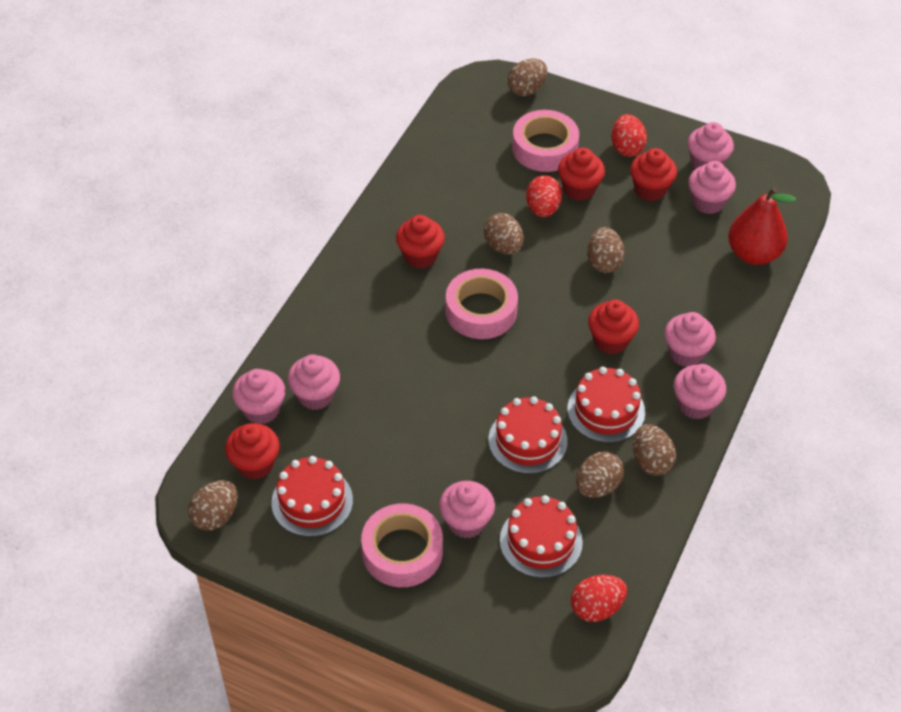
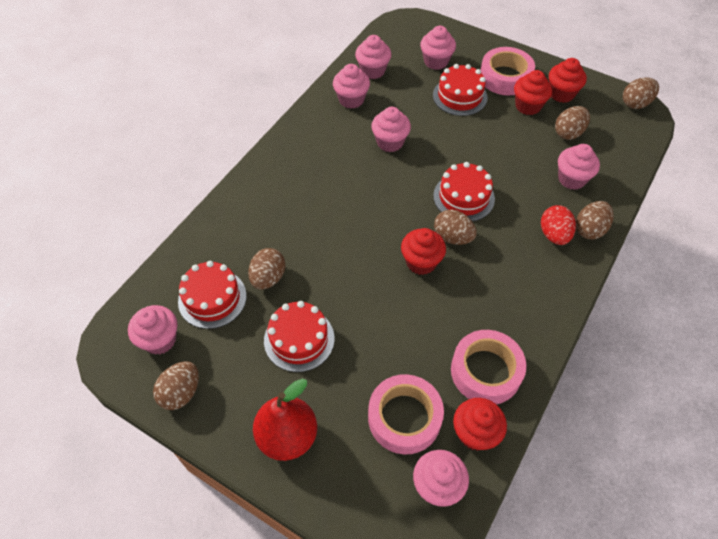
red cupcake: 5 -> 4
red egg: 3 -> 1

